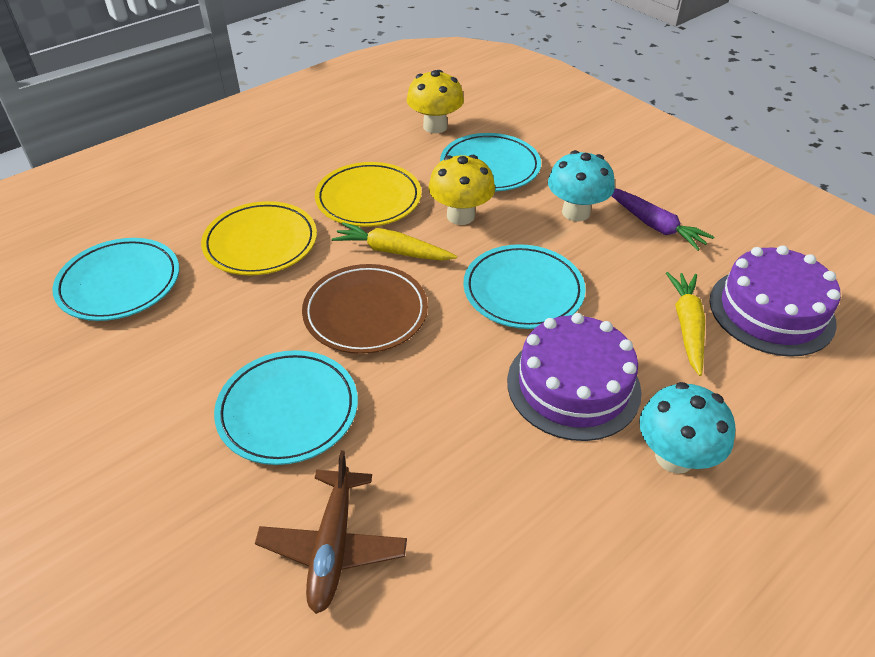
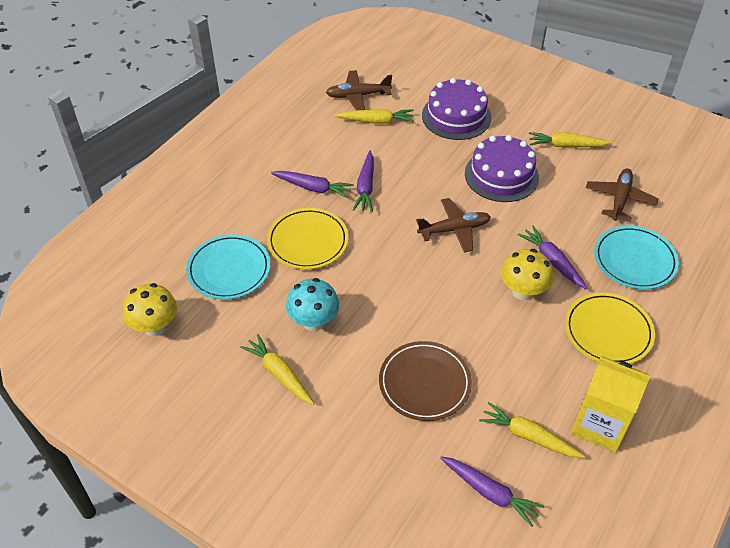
brown plane: 1 -> 3
purple carrot: 1 -> 4
turquoise mushroom: 2 -> 1
turquoise plate: 4 -> 2
yellow carrot: 2 -> 4
yellow carton: 0 -> 1

